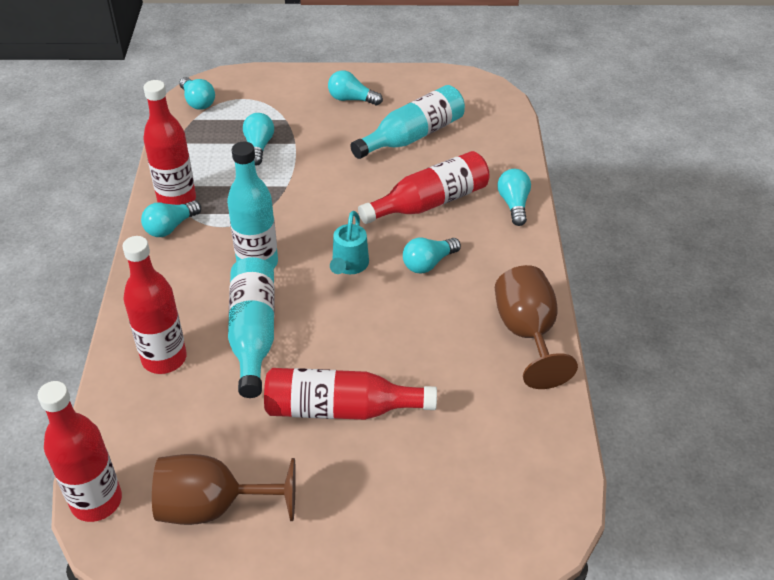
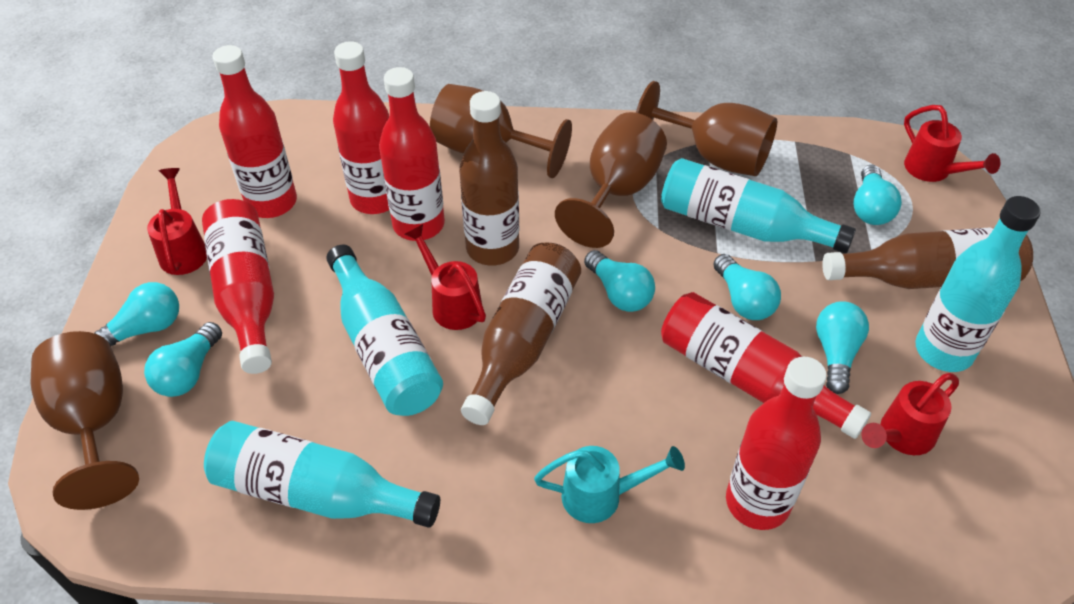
brown bottle: 0 -> 3
brown goblet: 2 -> 4
red bottle: 5 -> 6
red watering can: 0 -> 4
turquoise bottle: 3 -> 4

